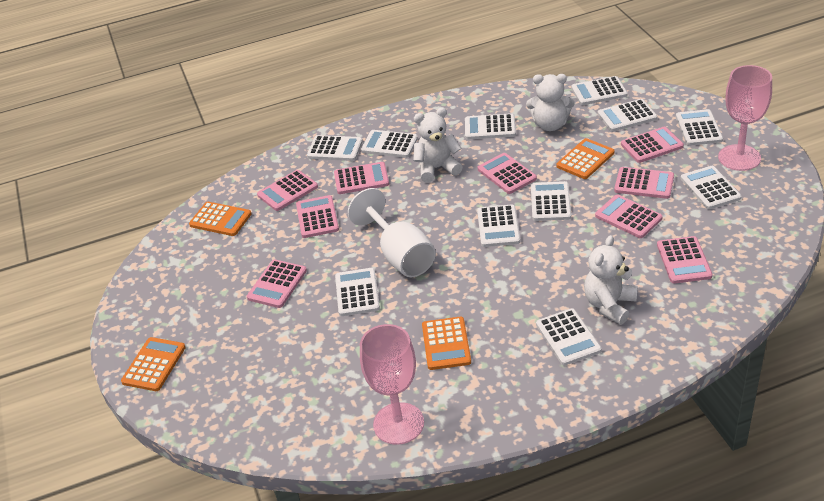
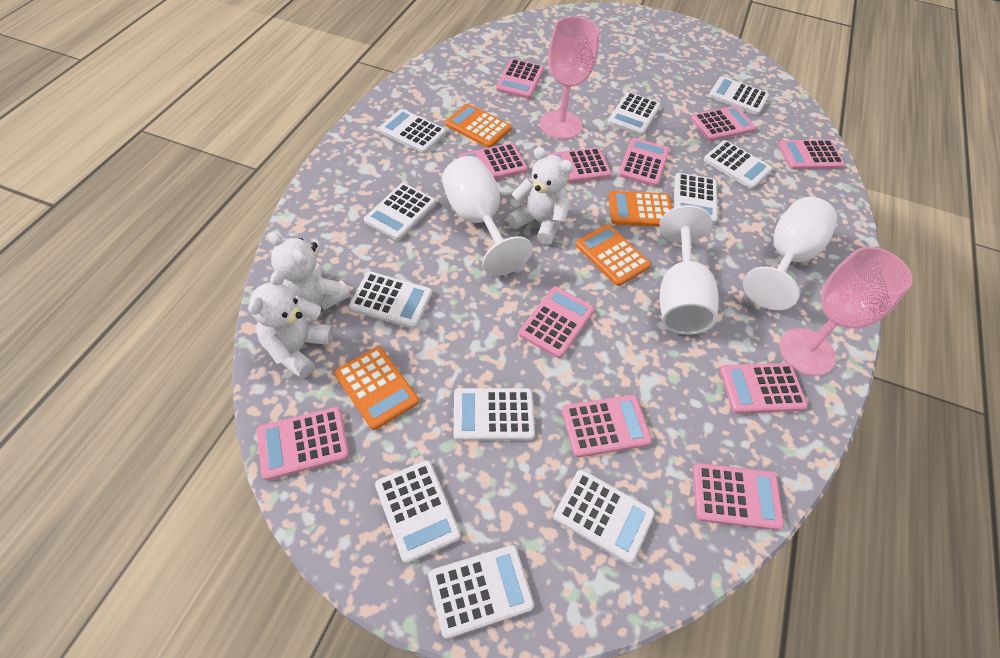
pink calculator: 9 -> 11
white goblet: 1 -> 3

